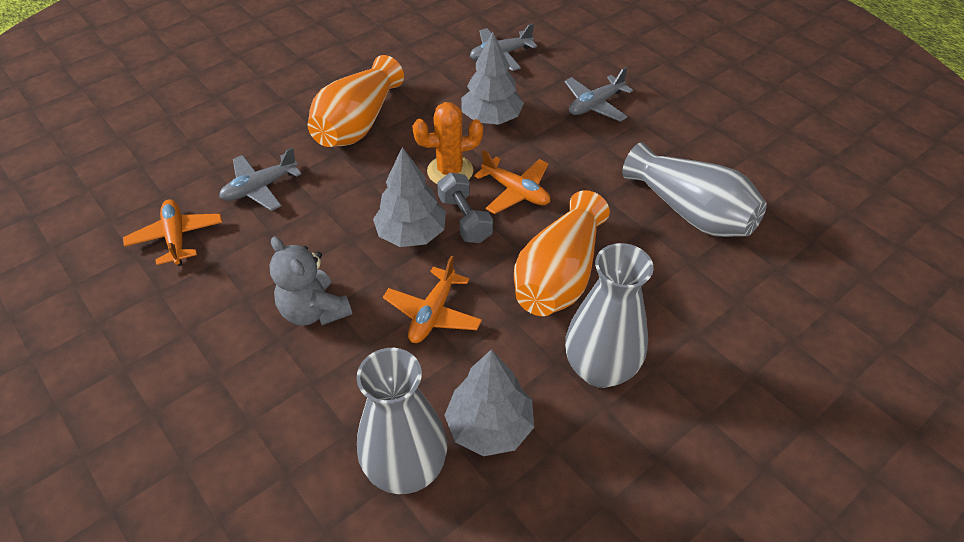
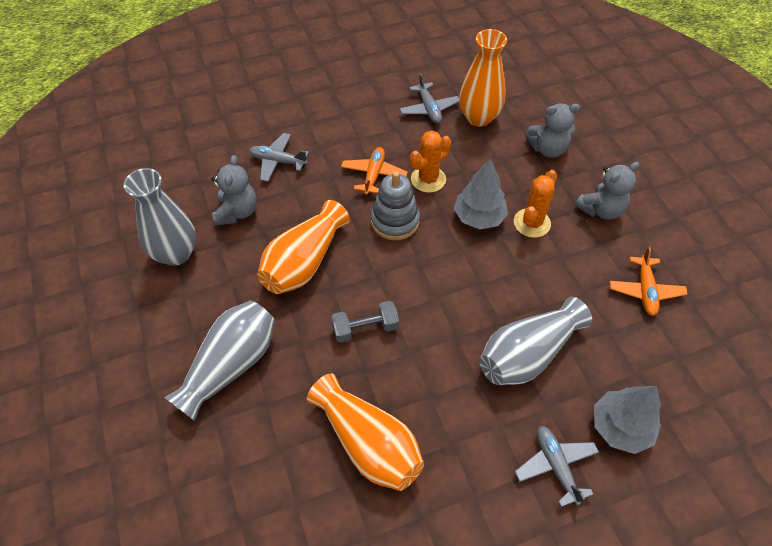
grey stacking toy: 0 -> 1
grey teddy bear: 1 -> 3
grey tree: 3 -> 2
orange cactus: 1 -> 2
orange plane: 3 -> 2
orange vase: 2 -> 3

